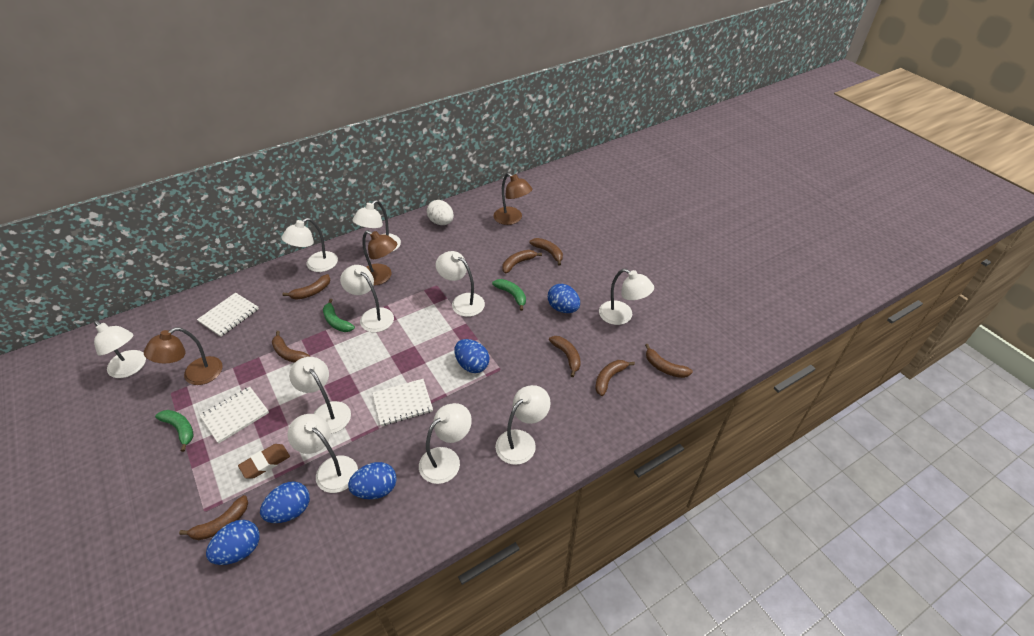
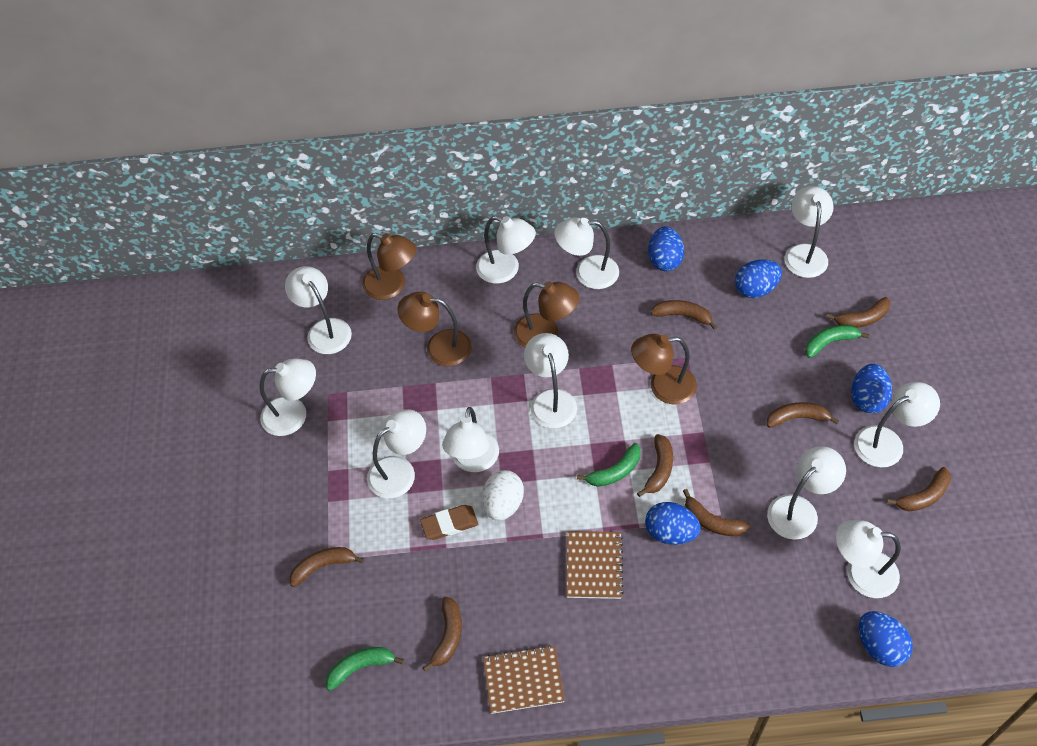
brown lamp: 3 -> 4
brown notebook: 0 -> 2
white lamp: 10 -> 11
white notebook: 3 -> 0

